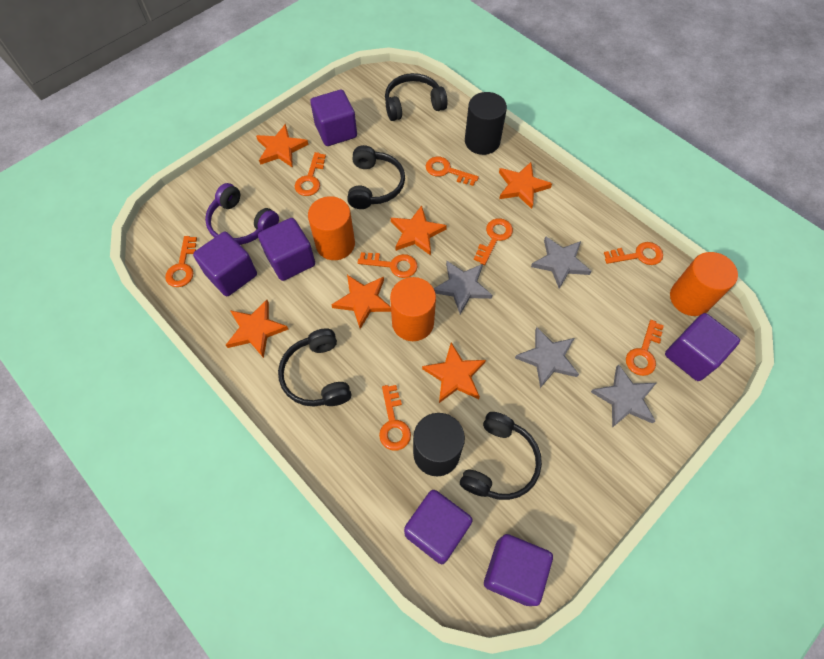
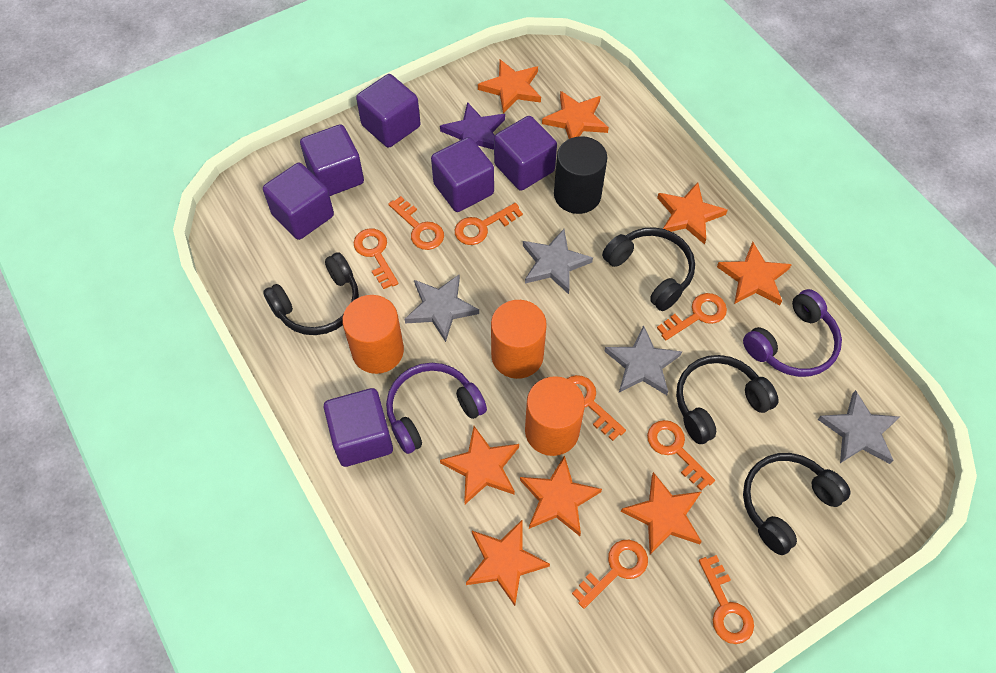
black cylinder: 2 -> 1
orange star: 6 -> 8
purple headphones: 1 -> 2
purple star: 0 -> 1

